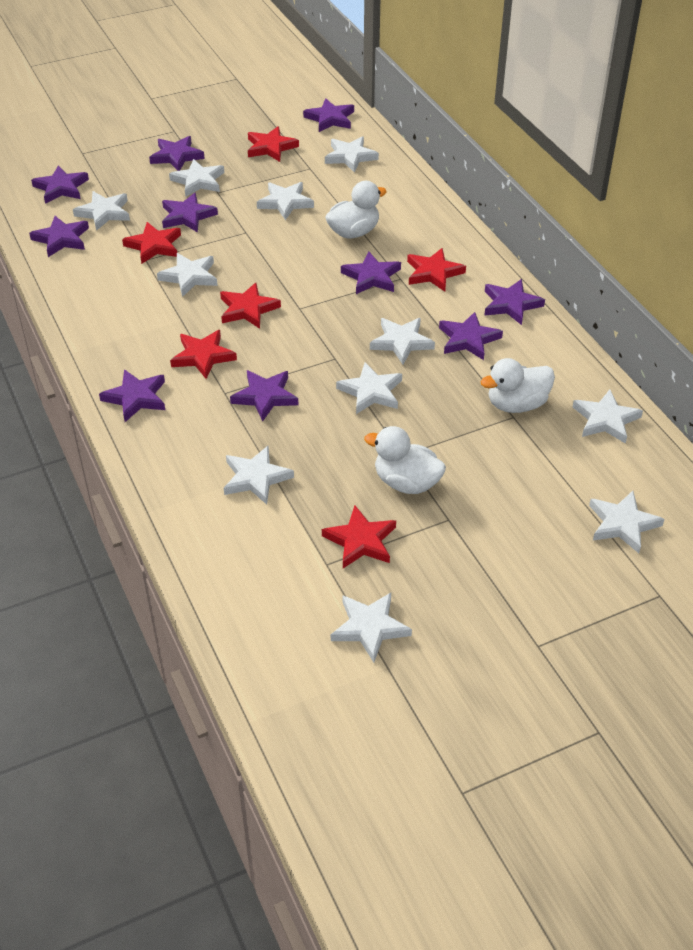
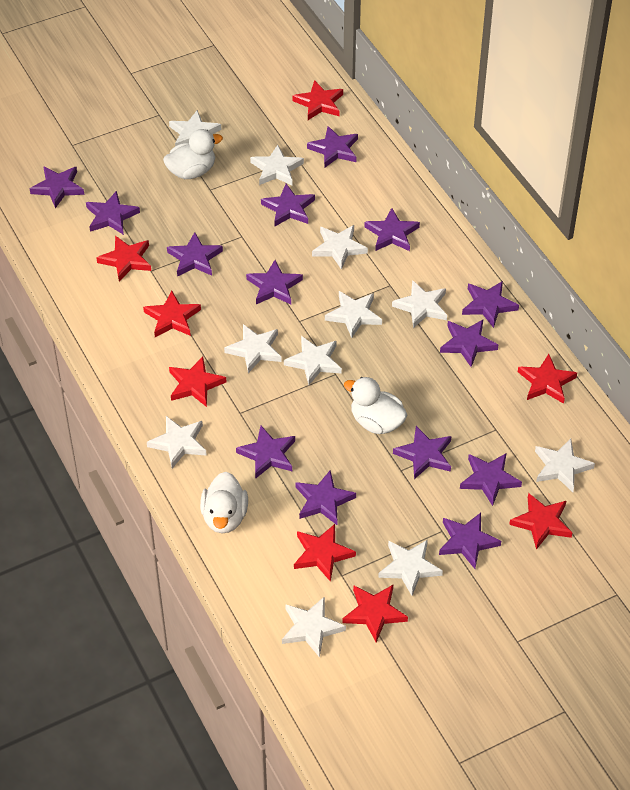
purple star: 10 -> 14
red star: 6 -> 8

